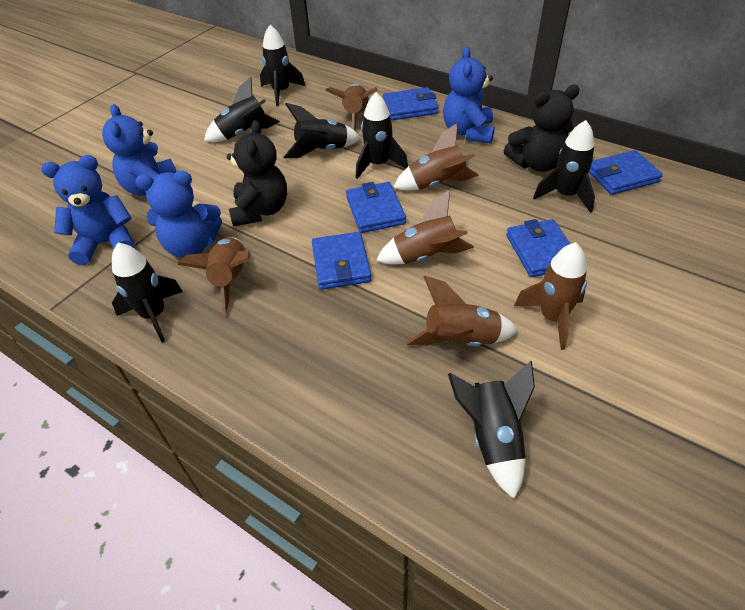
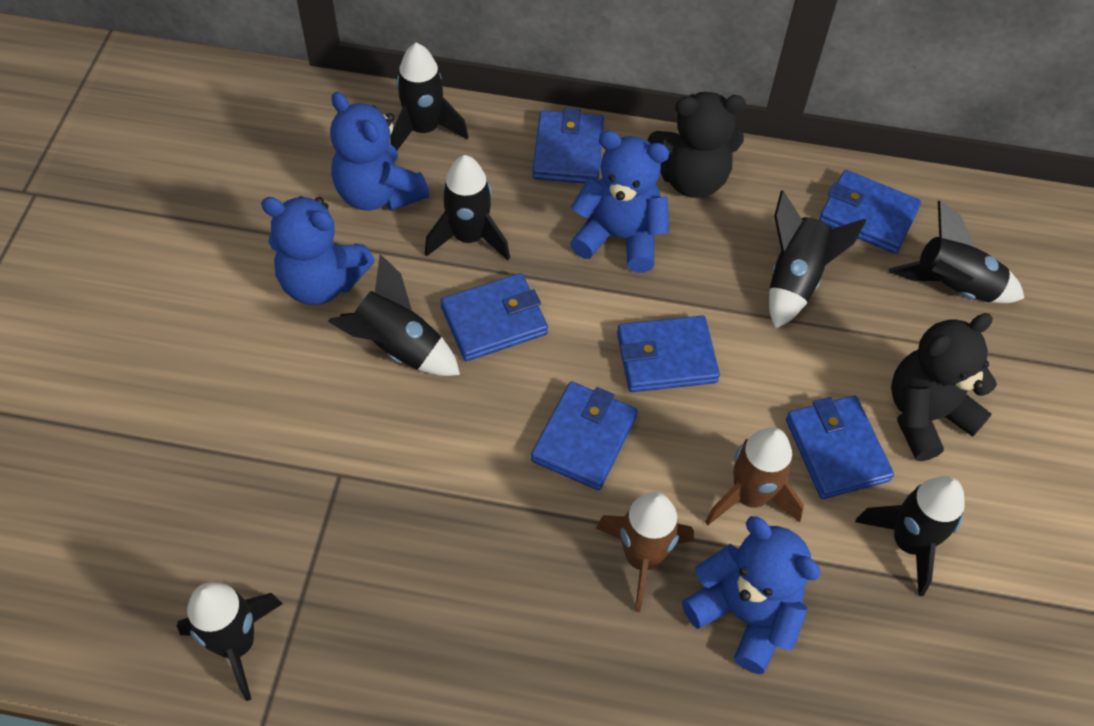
blue wallet: 5 -> 6
brown rocket: 6 -> 2

